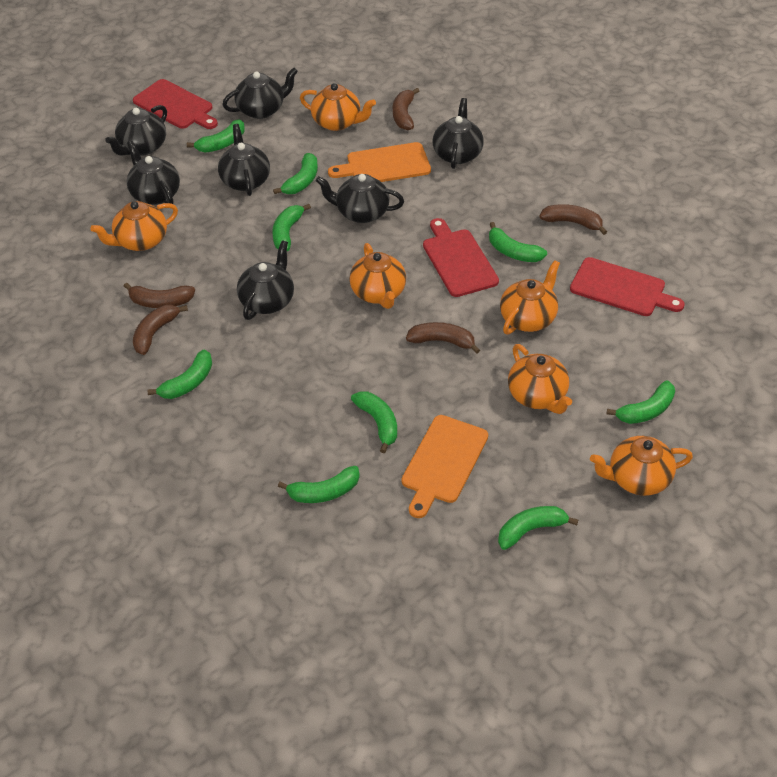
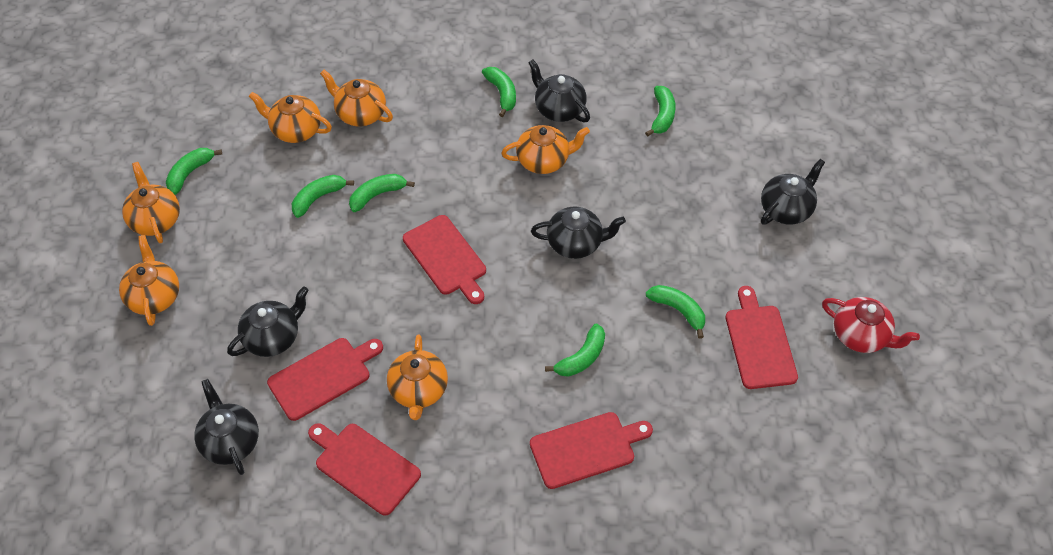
black teapot: 7 -> 5
brown banana: 5 -> 0
green banana: 9 -> 7
orange cutting board: 2 -> 0
red cutting board: 3 -> 5
red teapot: 0 -> 1

